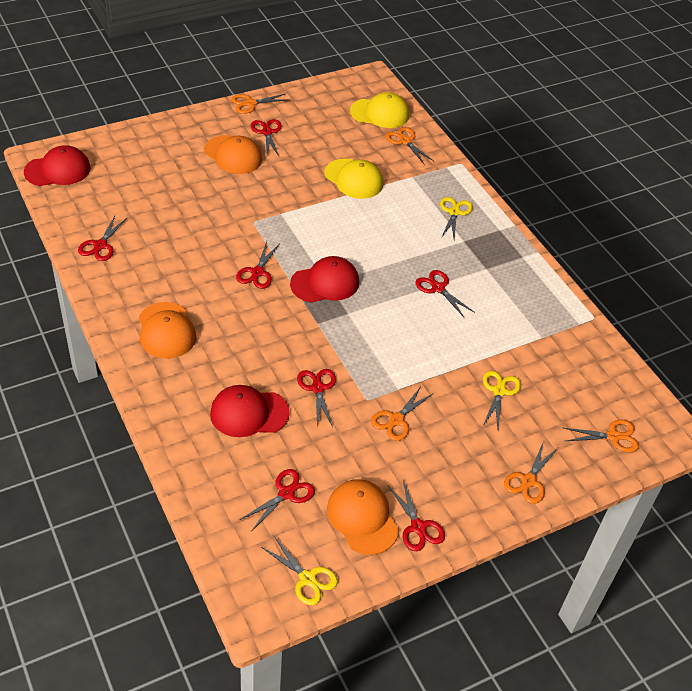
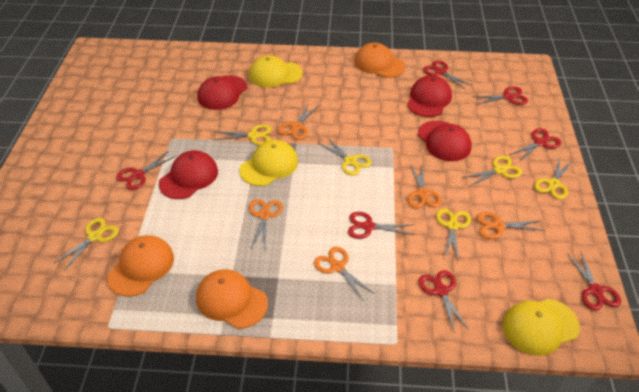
red cap: 3 -> 4
yellow cap: 2 -> 3
yellow scissors: 3 -> 6

